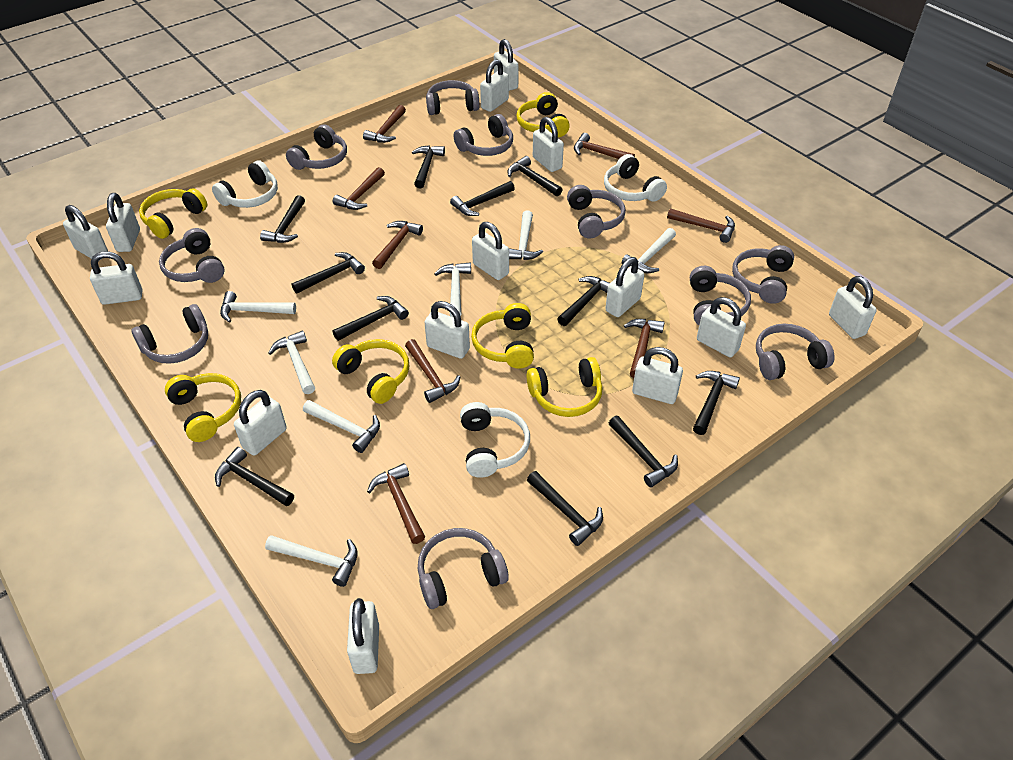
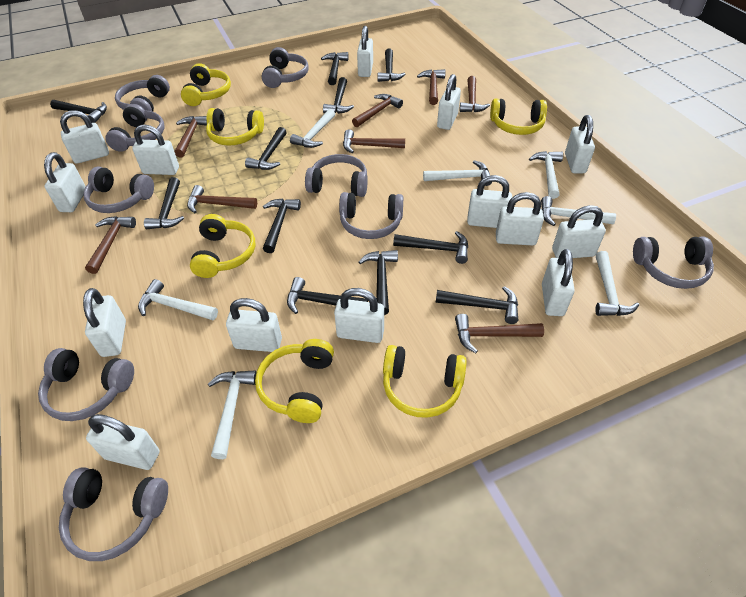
grey headphones: 10 -> 9
white headphones: 3 -> 0

